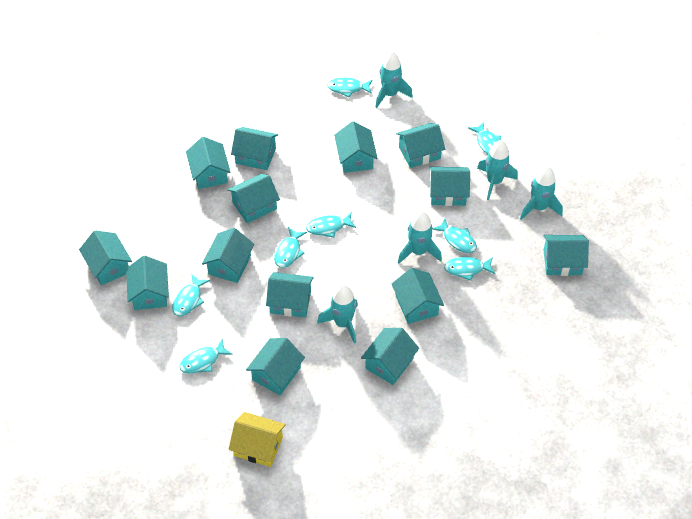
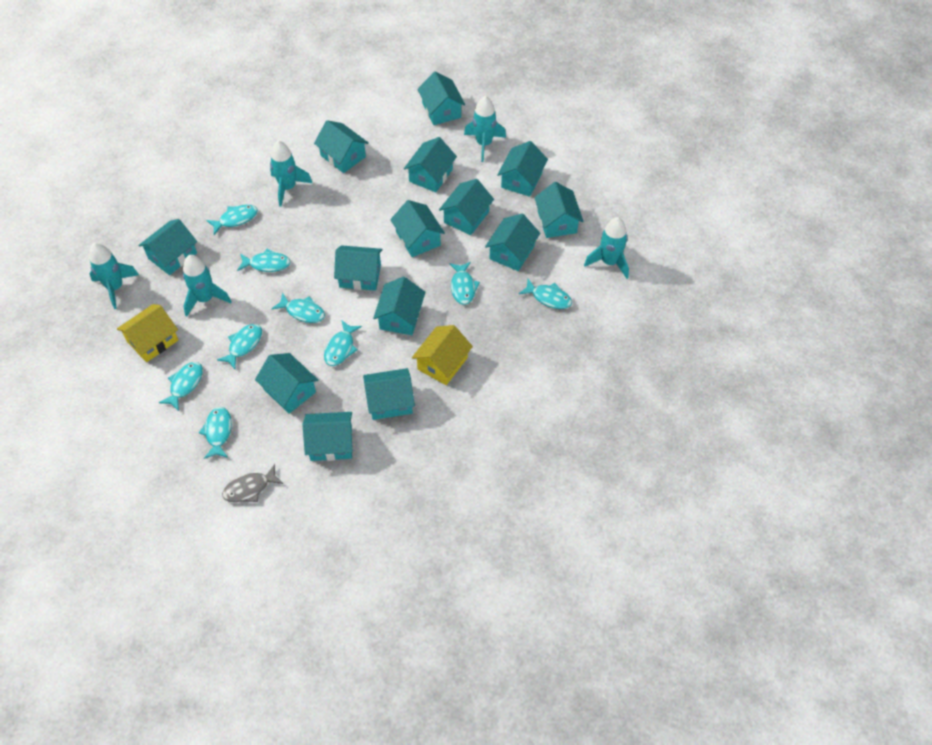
grey fish: 0 -> 1
turquoise fish: 8 -> 9
yellow house: 1 -> 2

